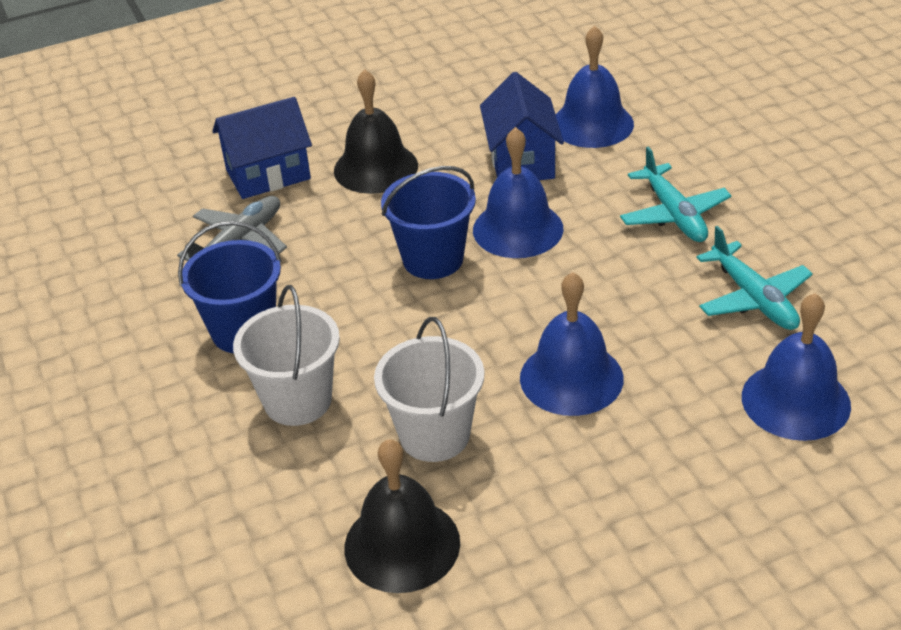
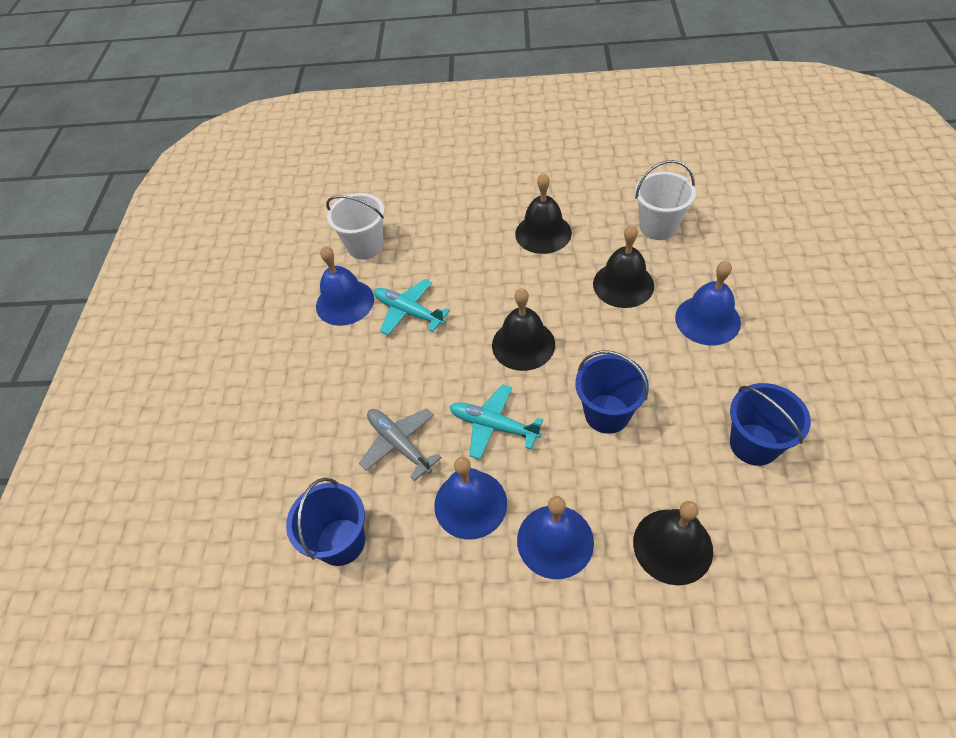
black bell: 2 -> 4
blue bucket: 2 -> 3
blue house: 2 -> 0

